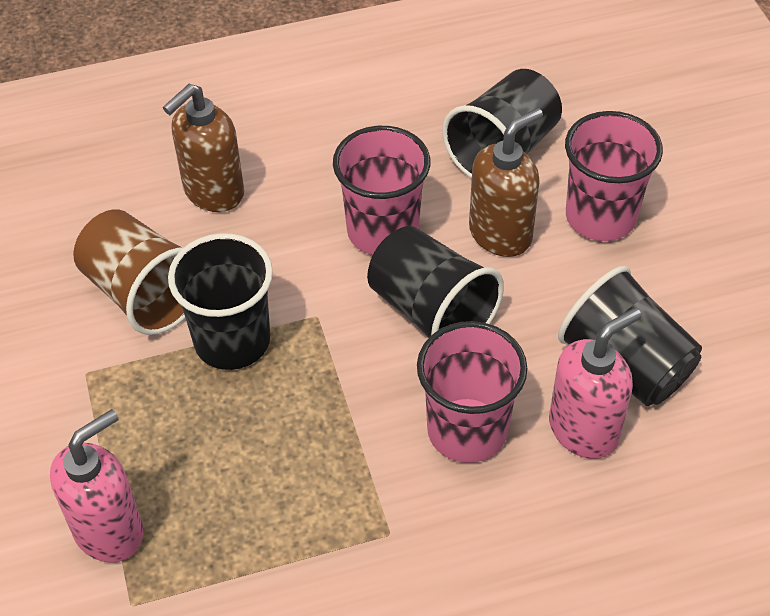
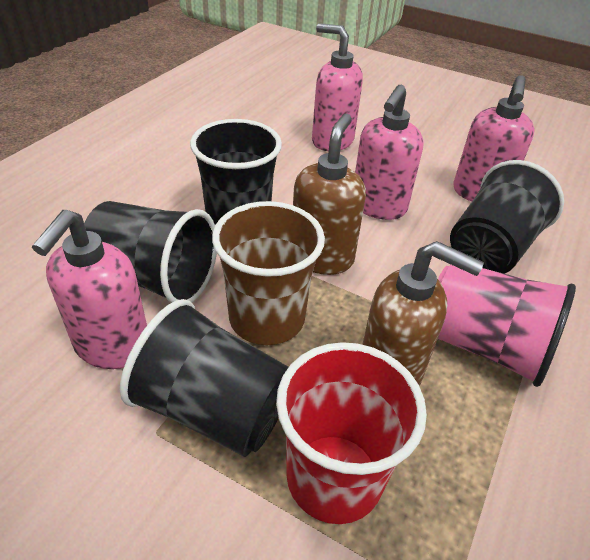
pink cup: 3 -> 1
pink soap dispenser: 2 -> 4
red cup: 0 -> 1

